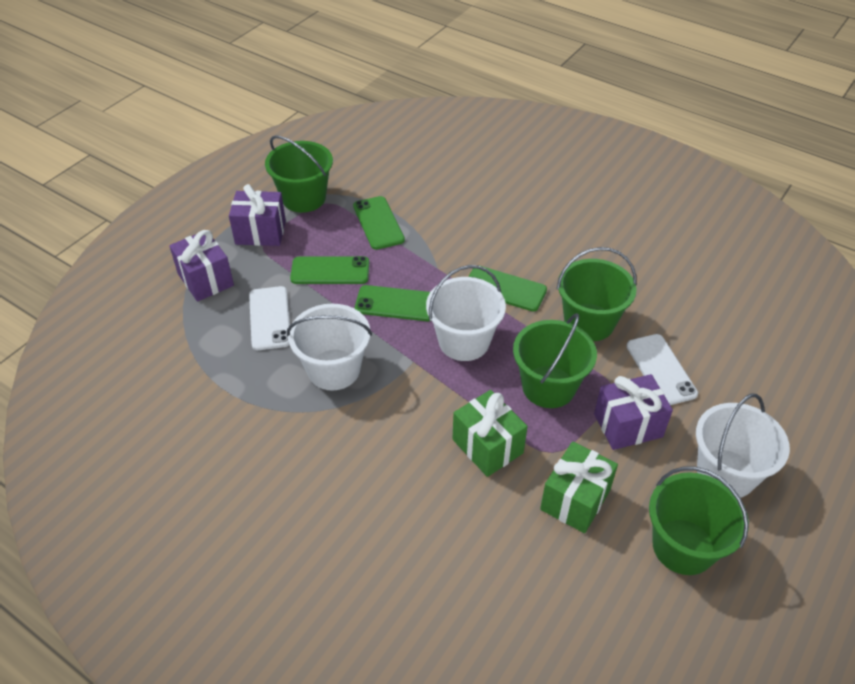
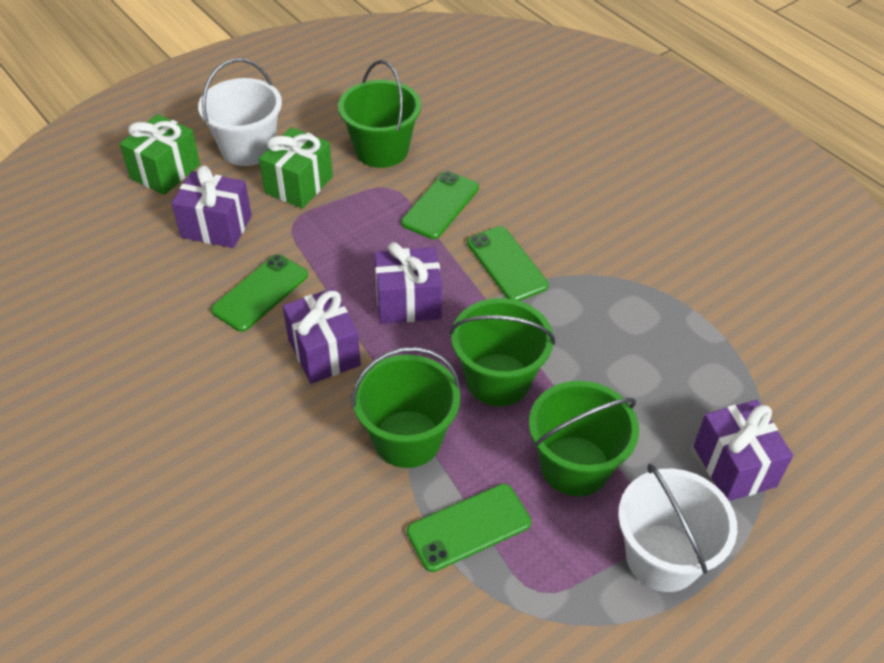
purple gift: 3 -> 4
white bucket: 3 -> 2
white phone: 2 -> 0

